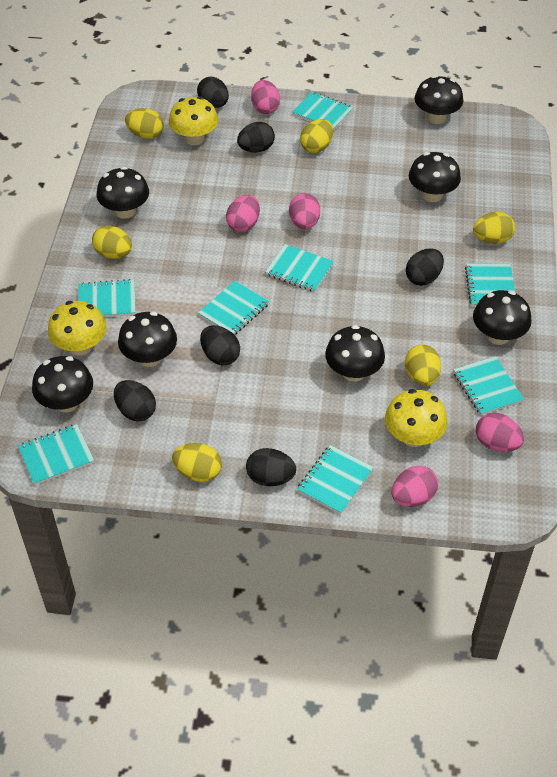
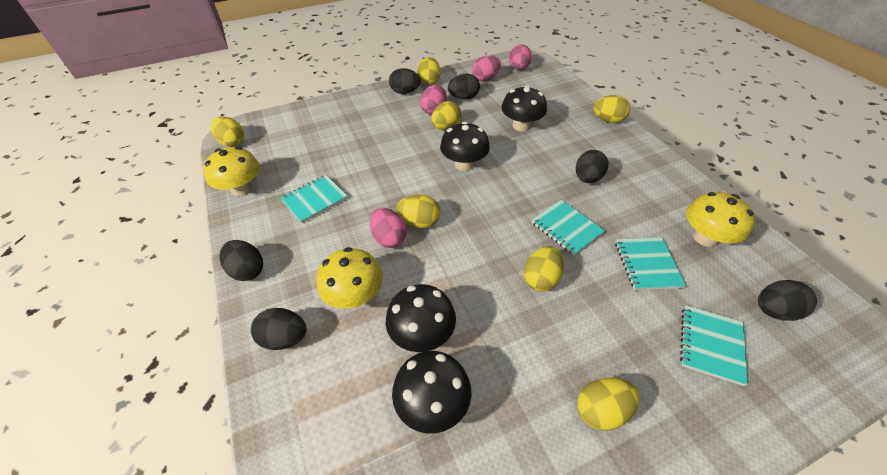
black mushroom: 7 -> 4
pink egg: 5 -> 4
turquoise notebook: 8 -> 4
yellow egg: 6 -> 7

